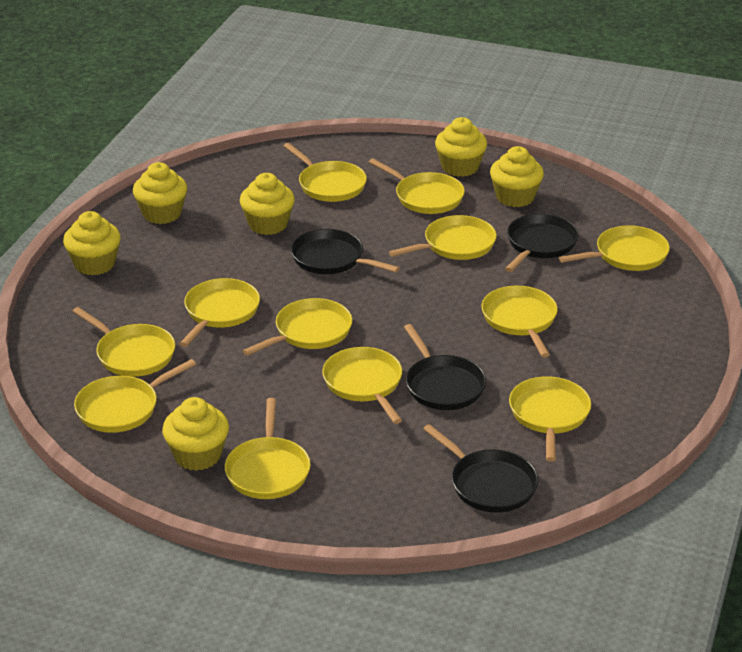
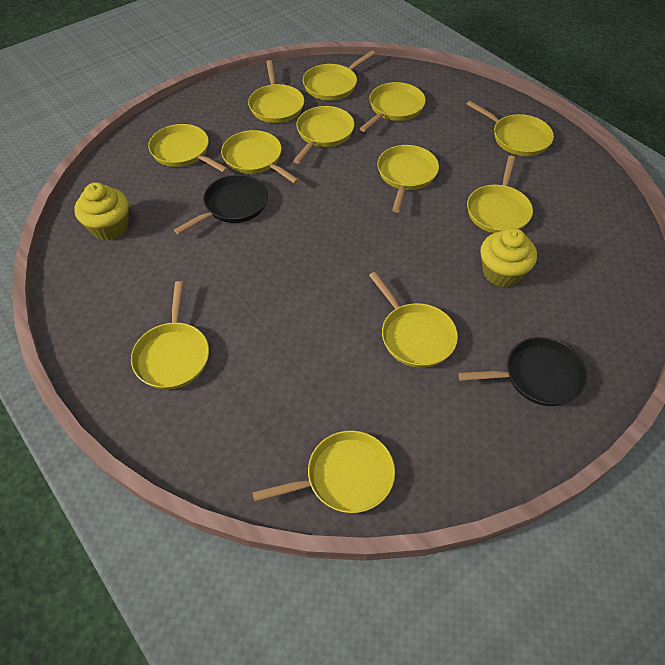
black pan: 4 -> 2
yellow cupcake: 6 -> 2

